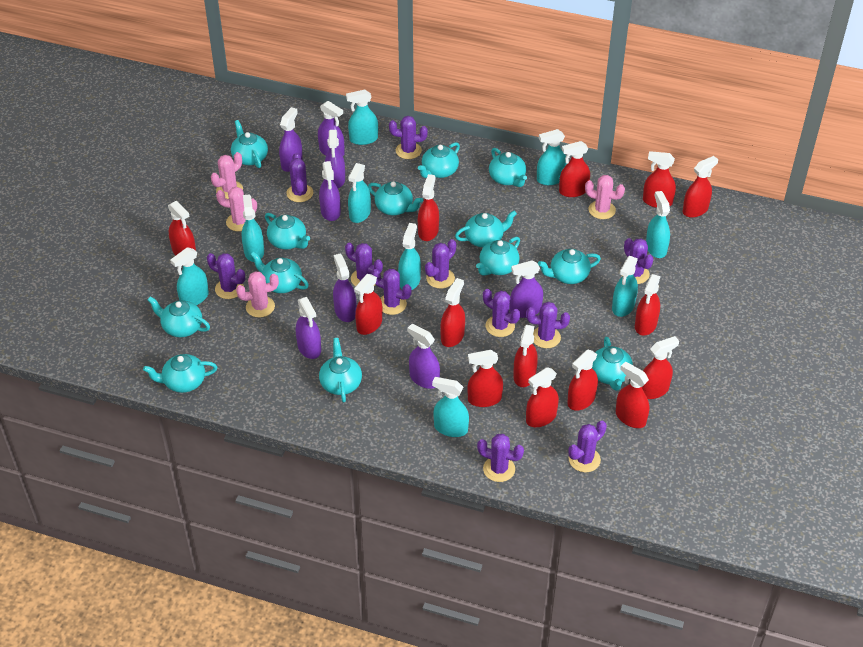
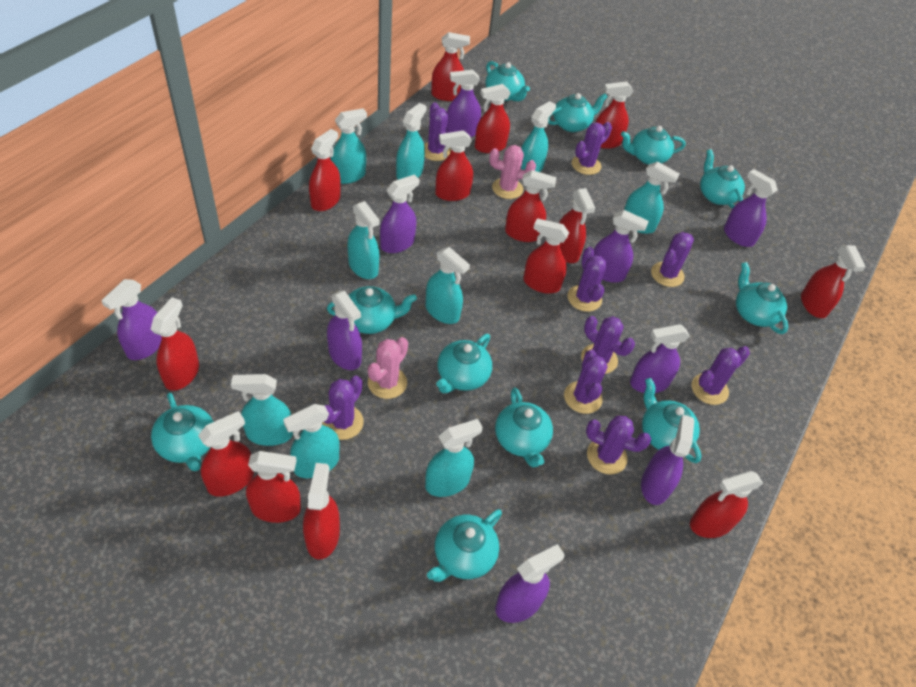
pink cactus: 4 -> 2
purple cactus: 11 -> 9
purple spray bottle: 8 -> 9
turquoise teapot: 13 -> 11

